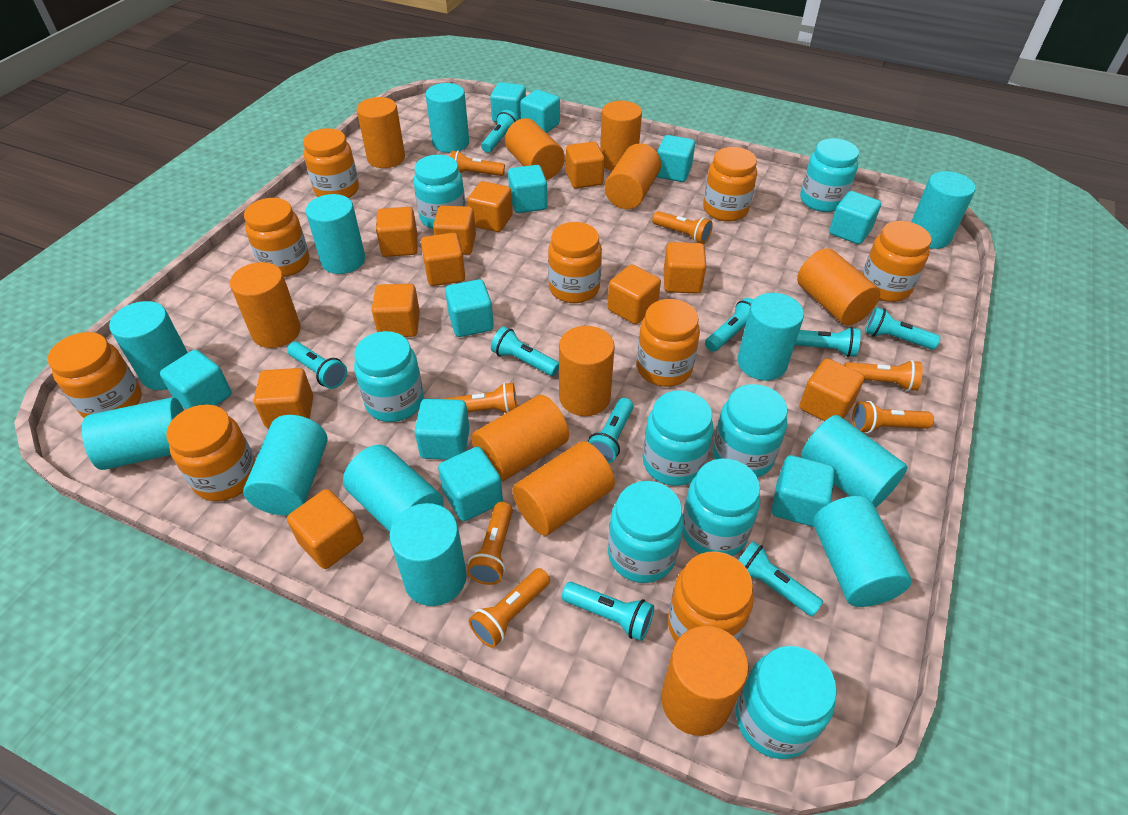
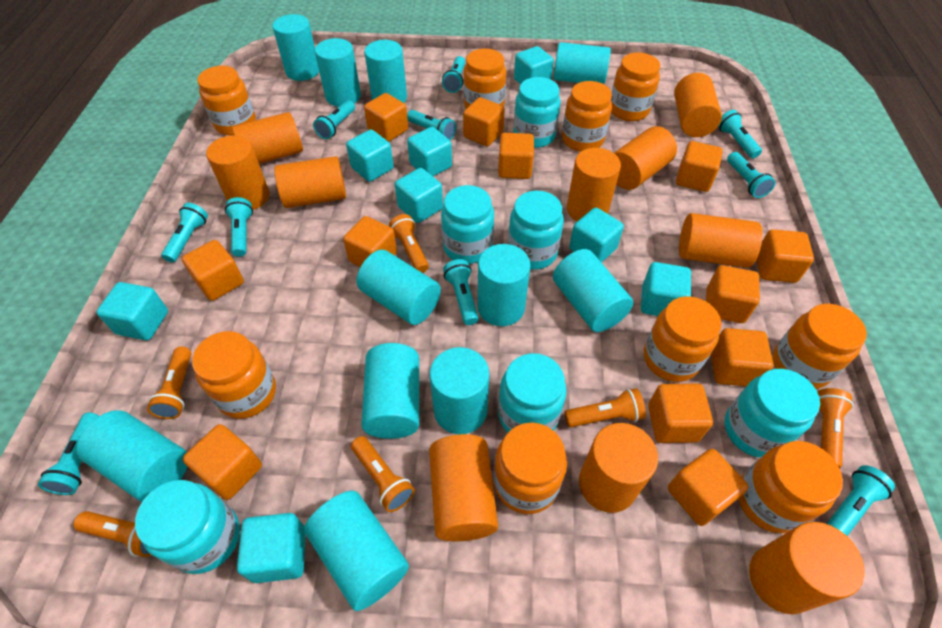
orange cube: 11 -> 12
orange flashlight: 7 -> 6
turquoise cube: 10 -> 8
turquoise flashlight: 9 -> 10
turquoise jar: 8 -> 6

